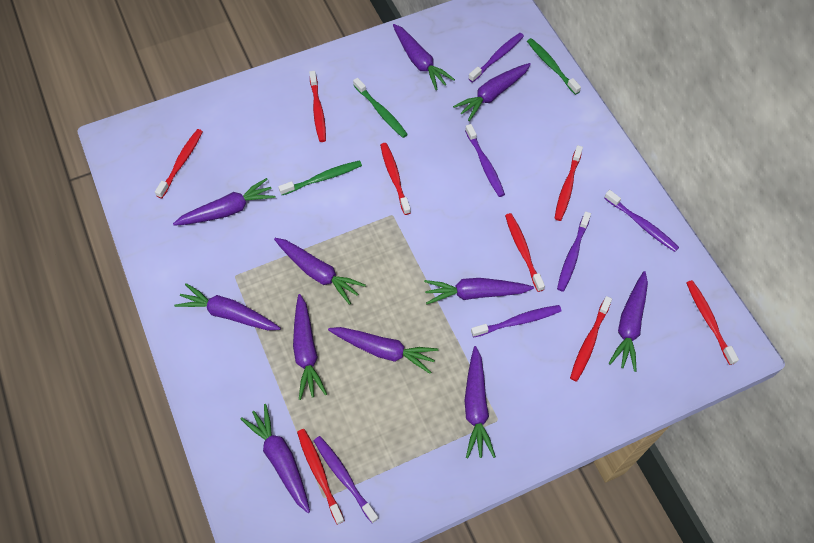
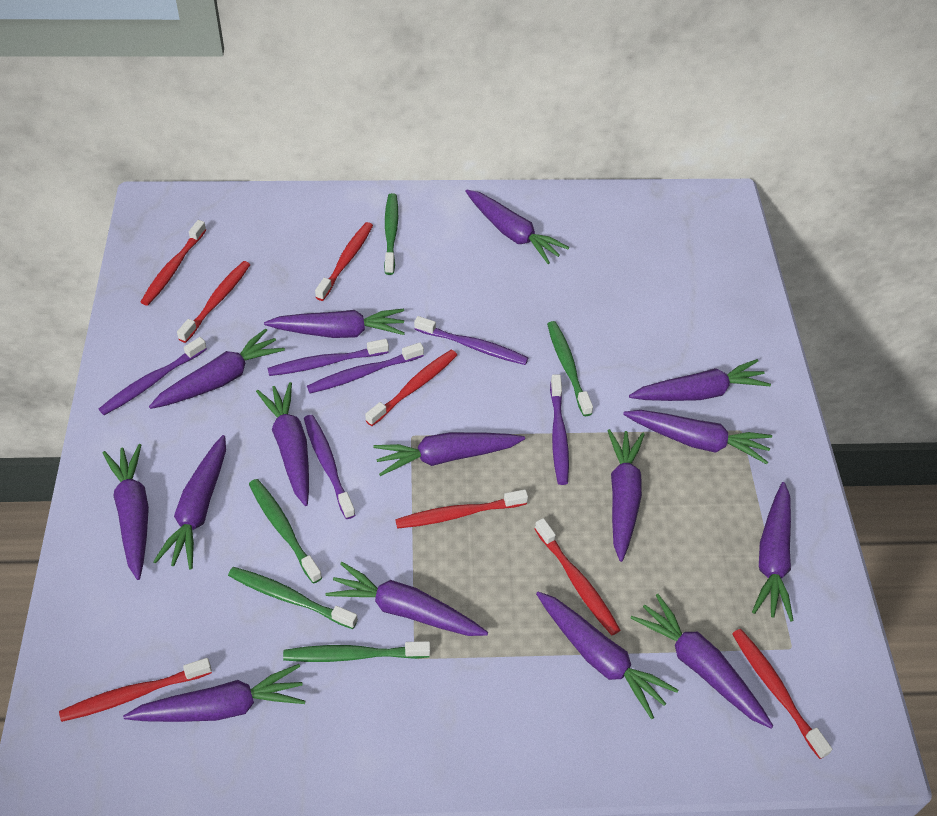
green toothbrush: 3 -> 5
purple carrot: 11 -> 15

